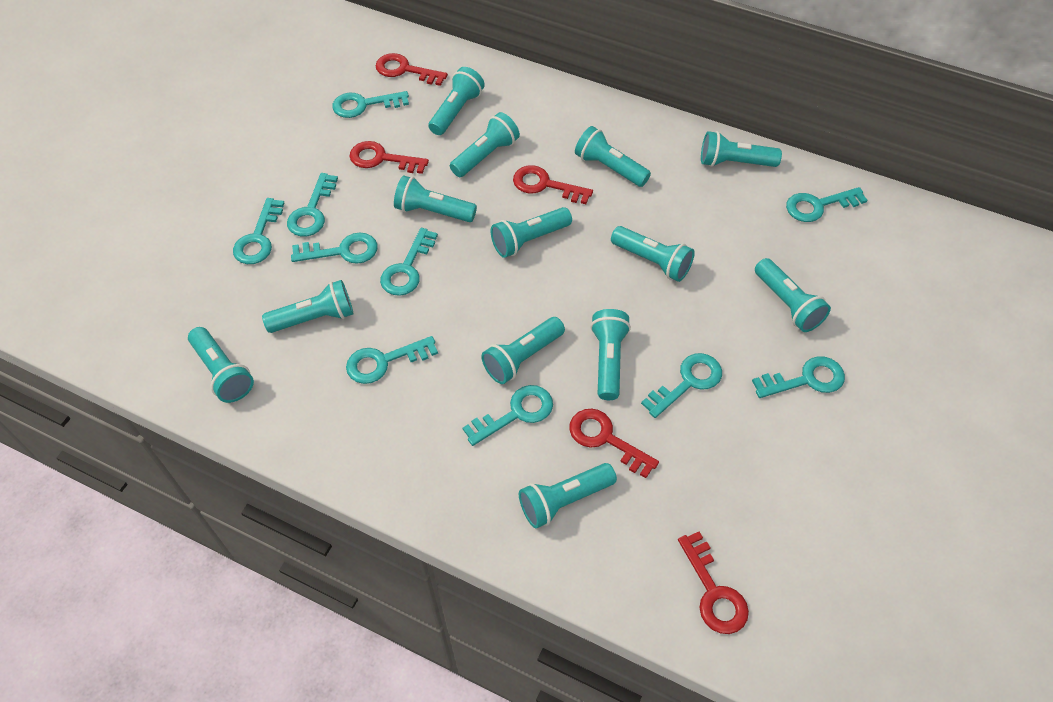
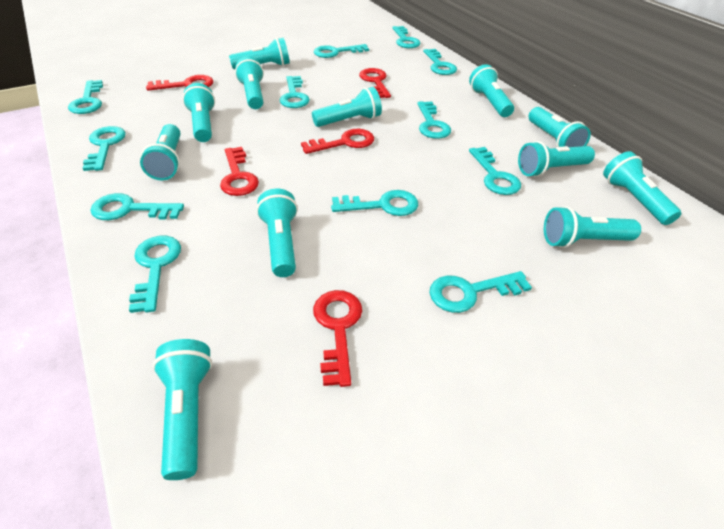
turquoise flashlight: 13 -> 12
turquoise key: 10 -> 12

